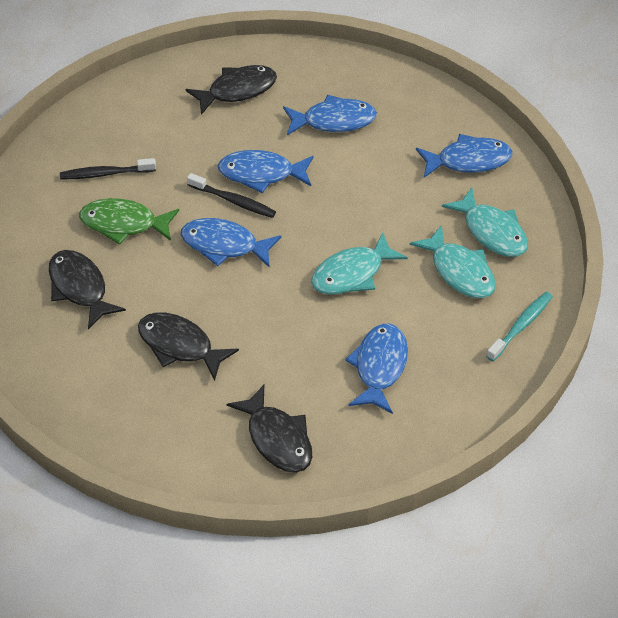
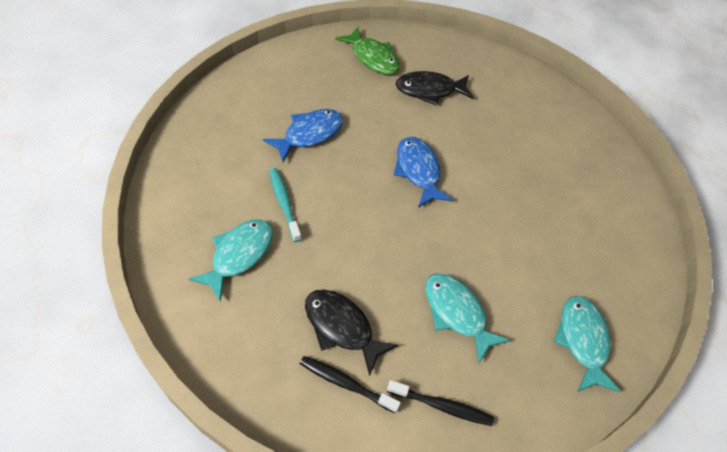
black fish: 4 -> 2
blue fish: 5 -> 2

